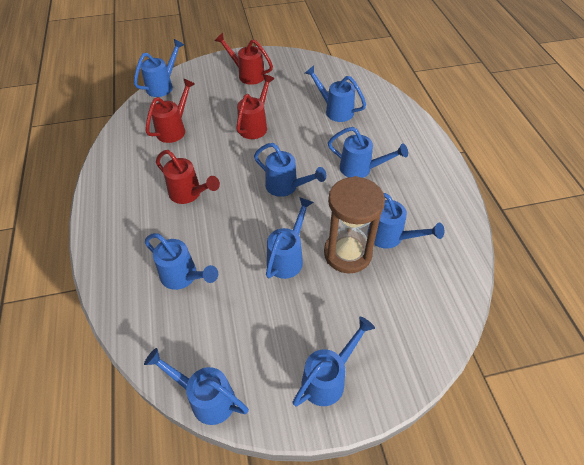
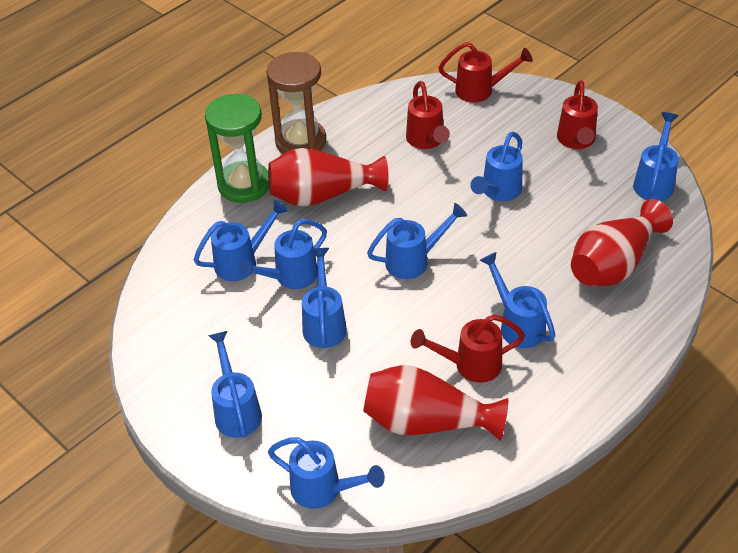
green hourglass: 0 -> 1
red vase: 0 -> 3

